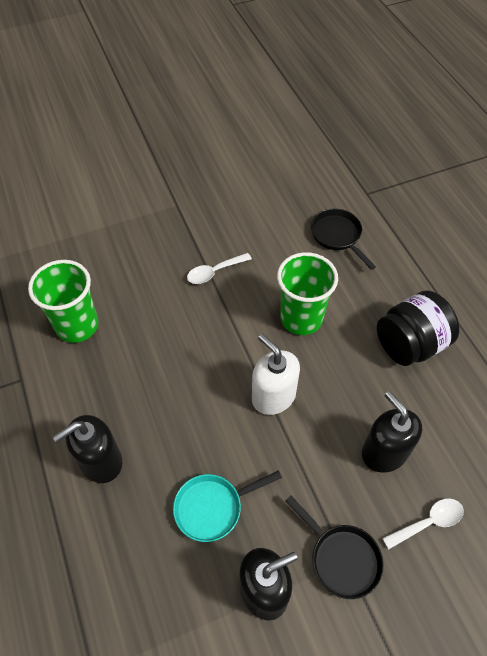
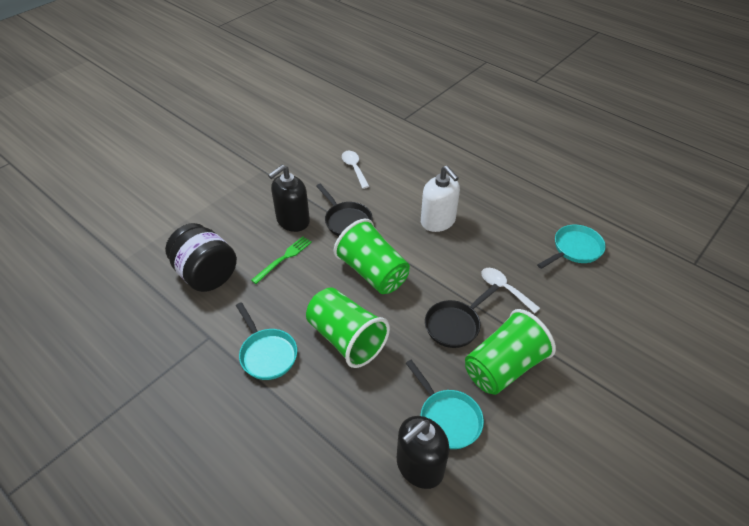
black soap dispenser: 3 -> 2
green cup: 2 -> 3
green fork: 0 -> 1
turquoise pan: 1 -> 3

